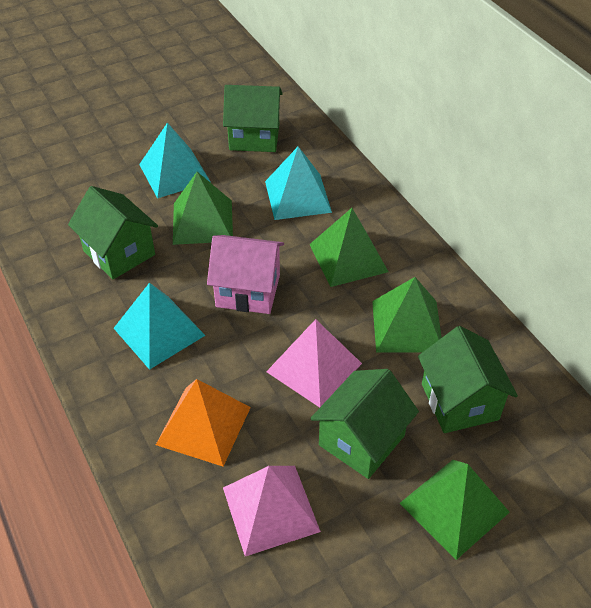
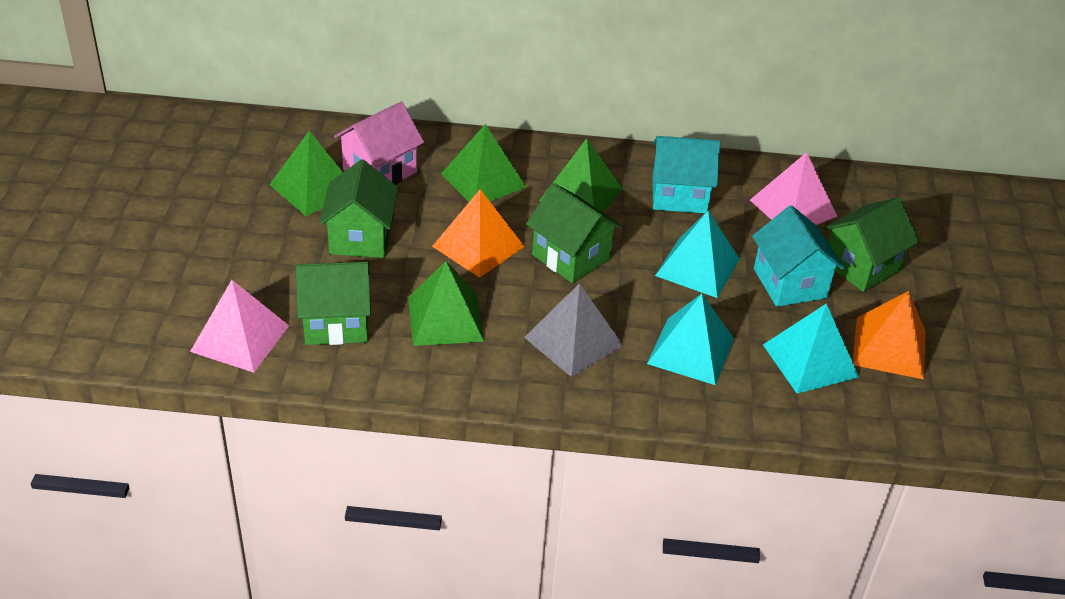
grey pyramid: 0 -> 1
orange pyramid: 1 -> 2
turquoise house: 0 -> 2

